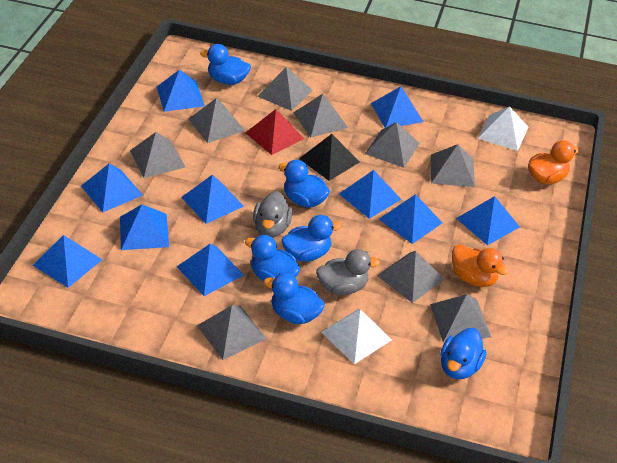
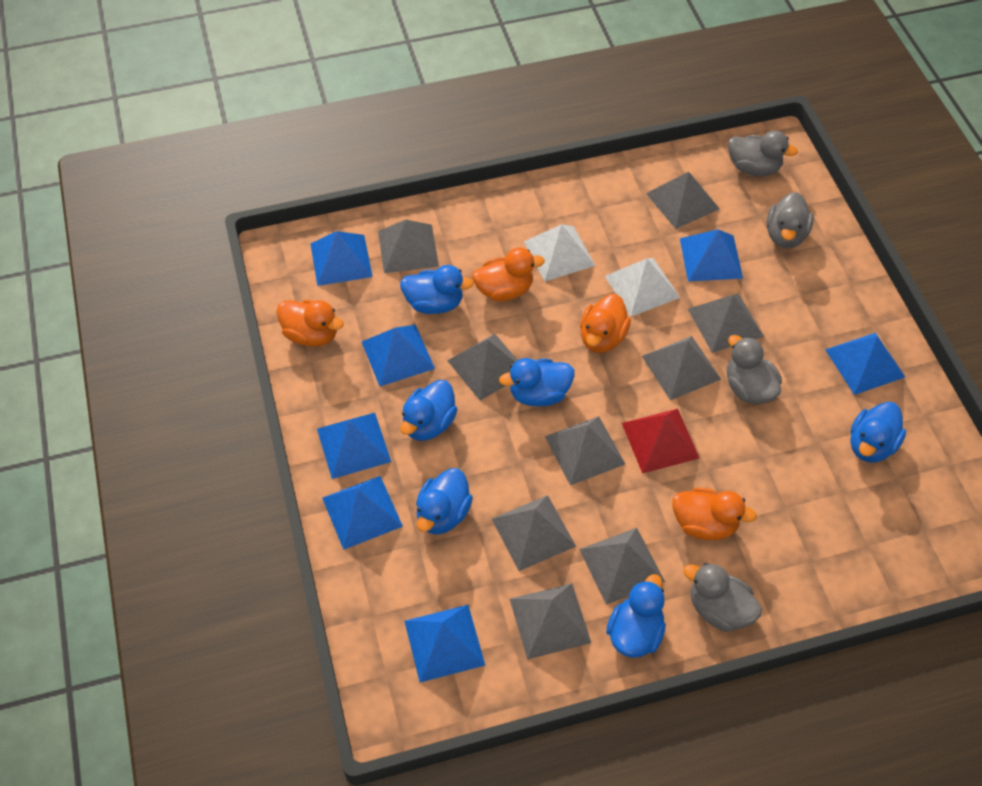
black pyramid: 1 -> 0
blue pyramid: 10 -> 7
grey duck: 2 -> 4
orange duck: 2 -> 4

